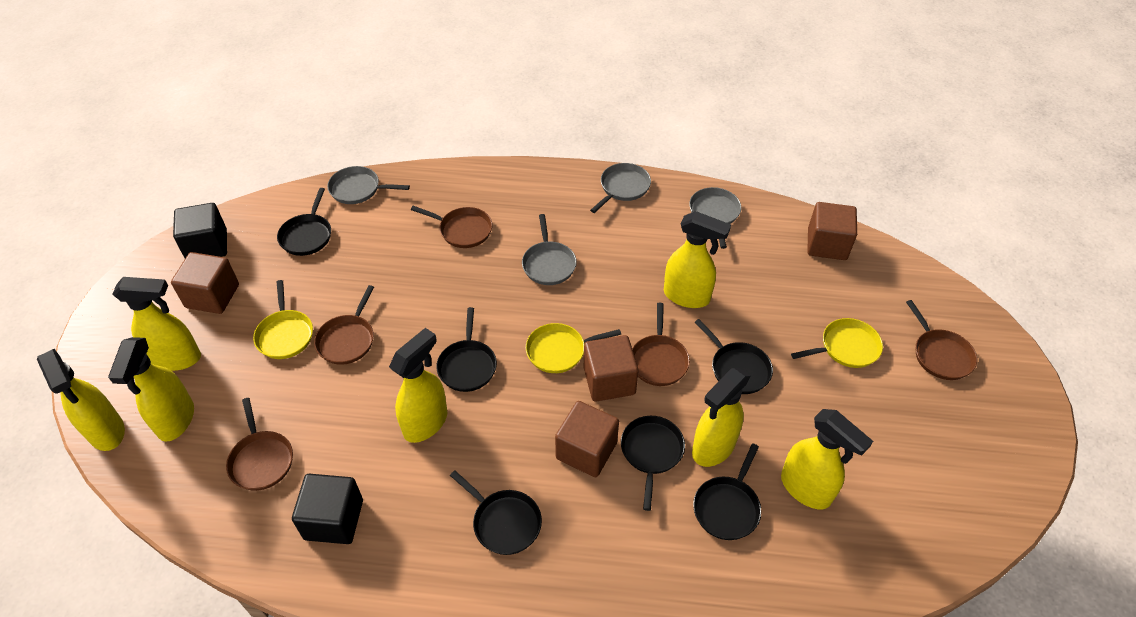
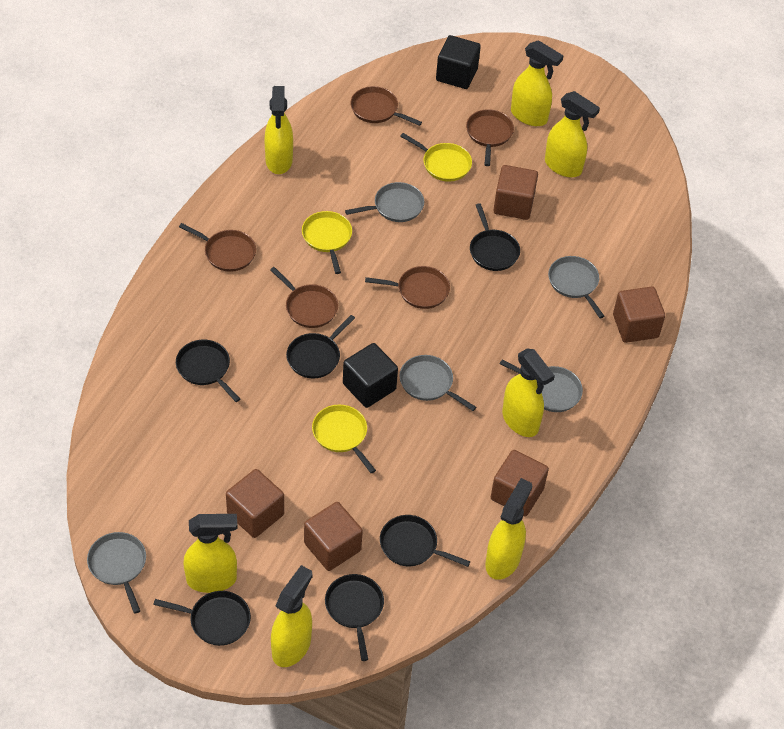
brown cube: 4 -> 5
grey pan: 4 -> 5

